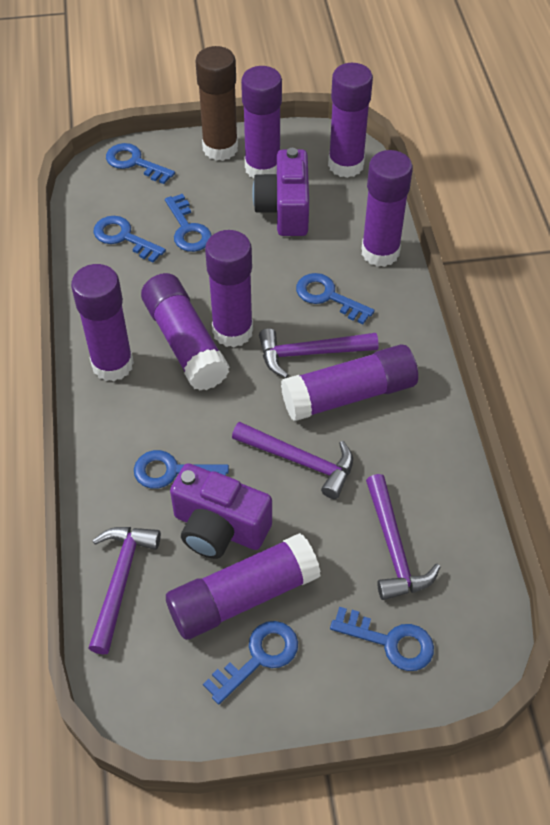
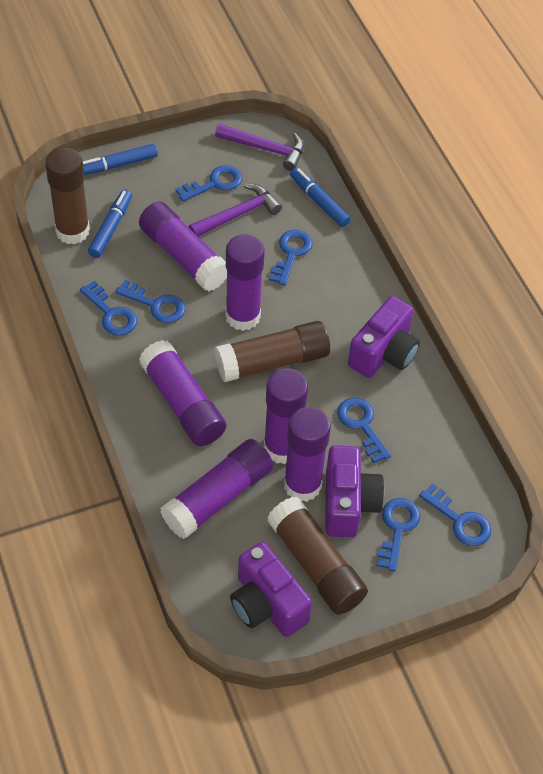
blue marker: 0 -> 3
brown glue stick: 1 -> 3
purple camera: 2 -> 3
purple glue stick: 8 -> 6
purple hammer: 4 -> 2

